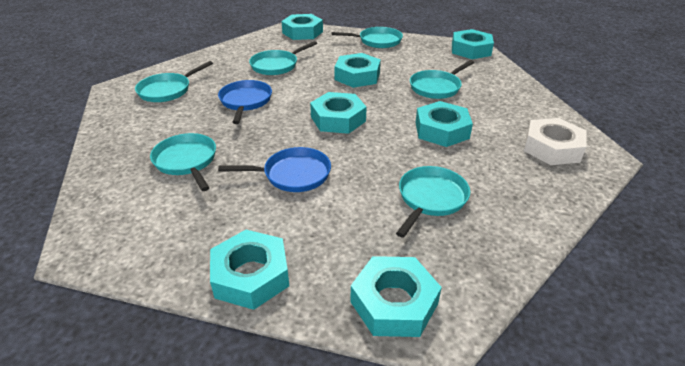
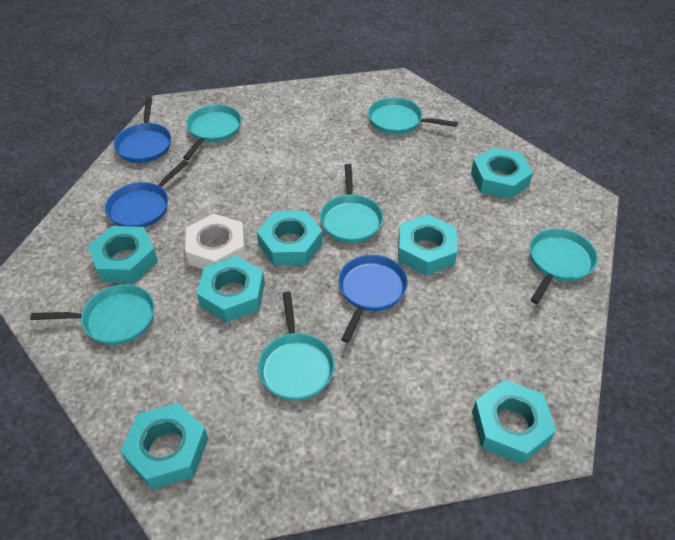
blue pan: 2 -> 3

